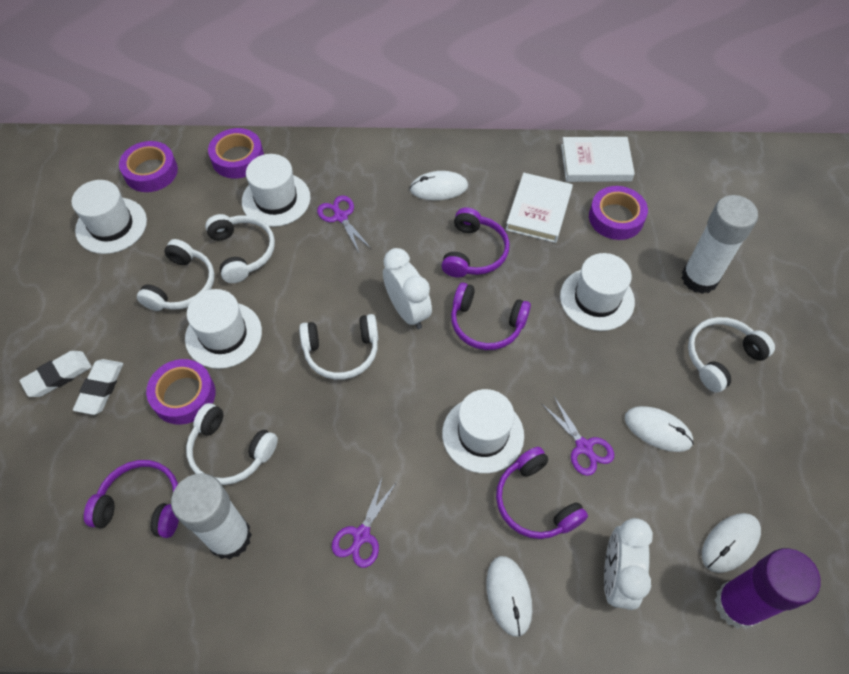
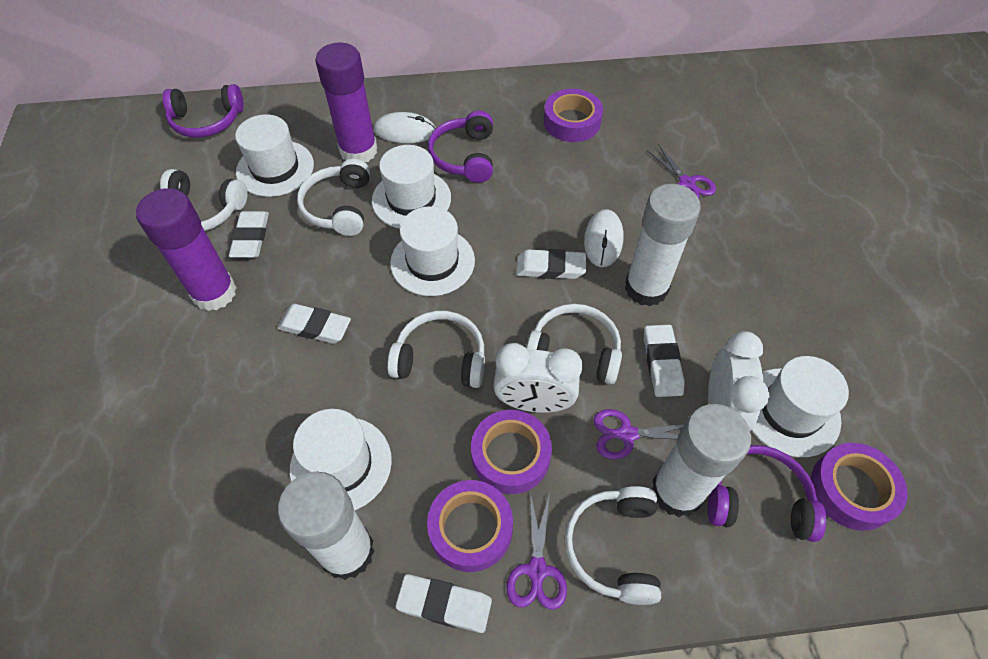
purple glue stick: 1 -> 2
purple headphones: 4 -> 3
white book: 2 -> 0
white eraser: 2 -> 5
white glue stick: 2 -> 3
white mouse: 4 -> 2

